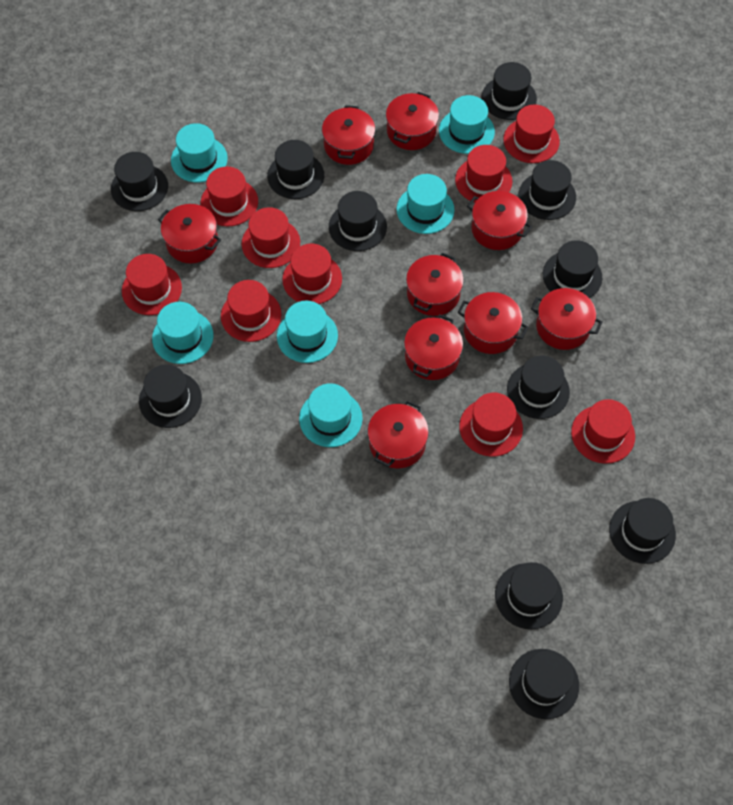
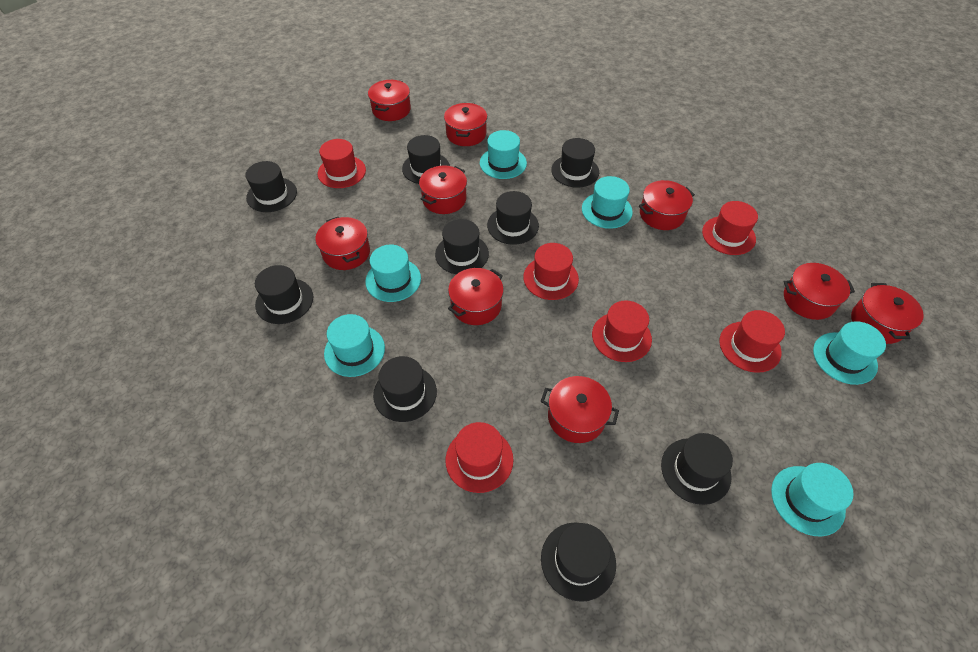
black hat: 11 -> 9
red hat: 9 -> 6

